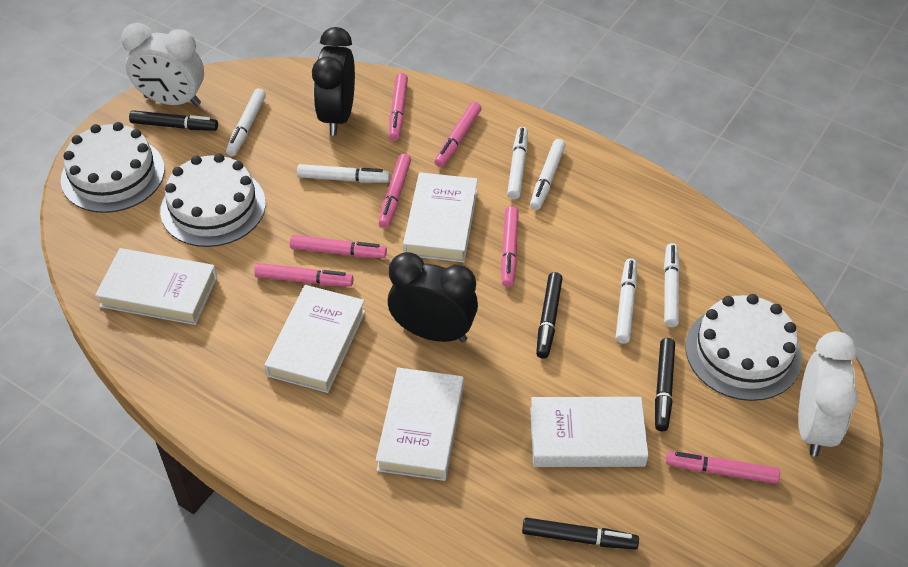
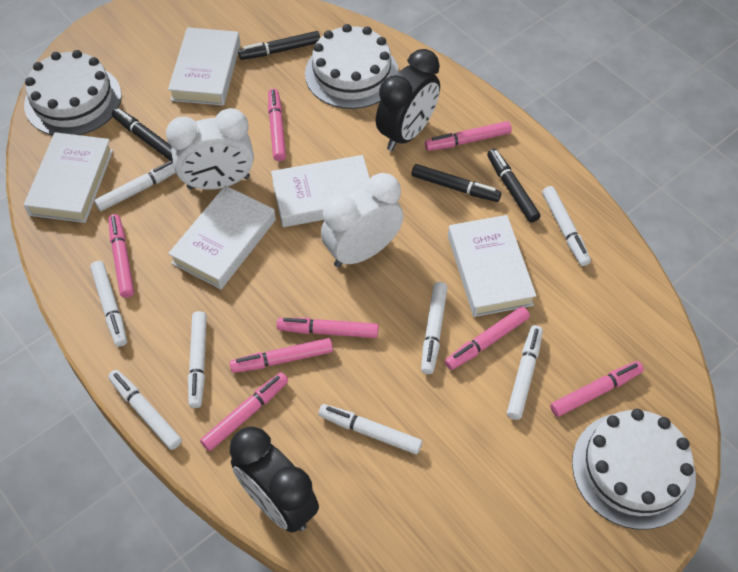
pink marker: 7 -> 8
white marker: 6 -> 8

